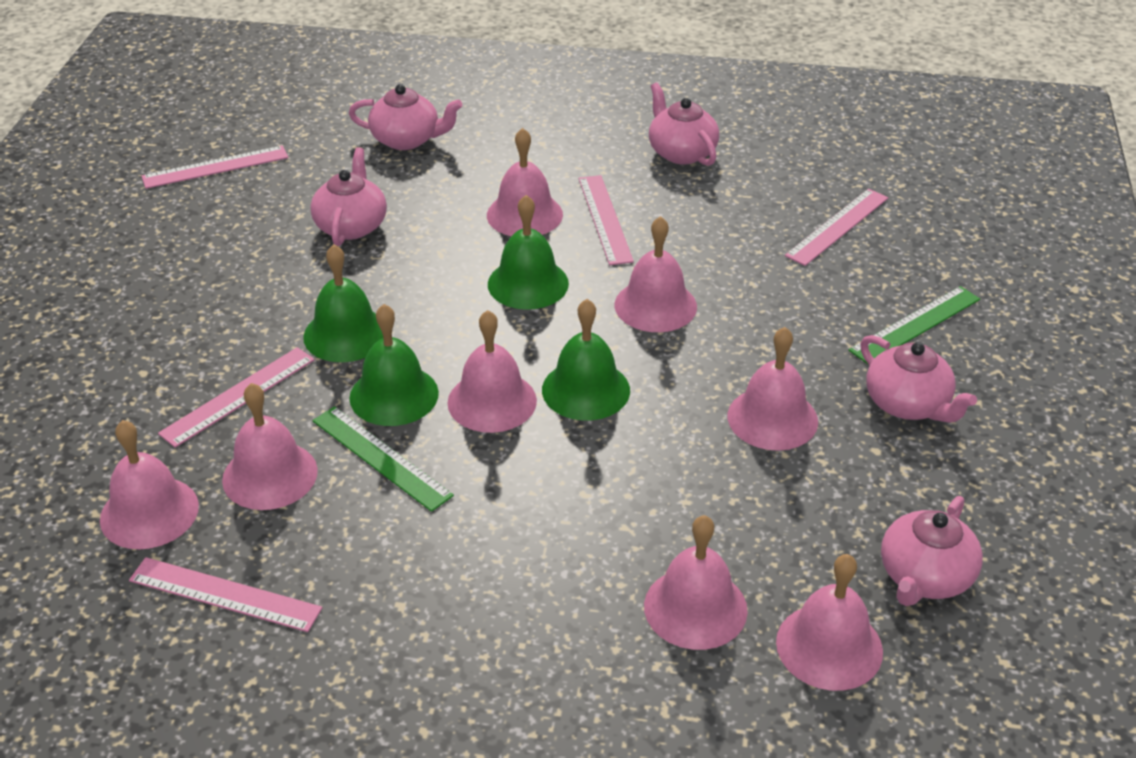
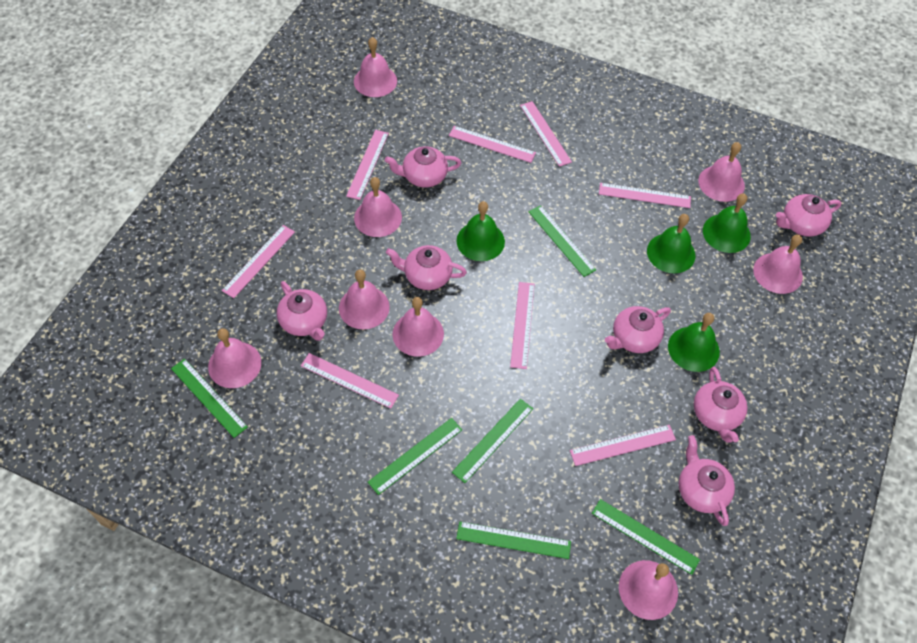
green ruler: 2 -> 6
pink ruler: 5 -> 8
pink teapot: 5 -> 7

